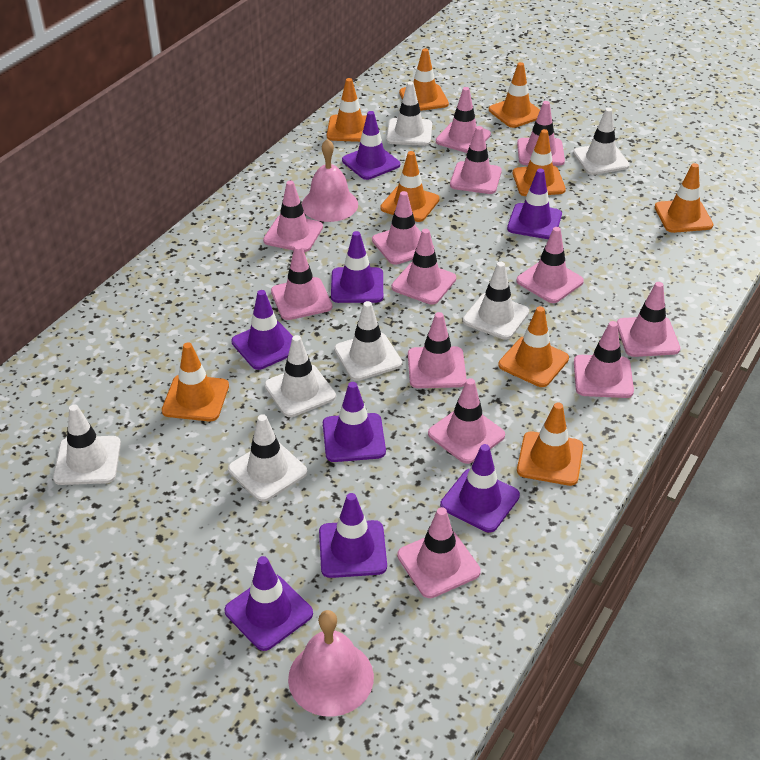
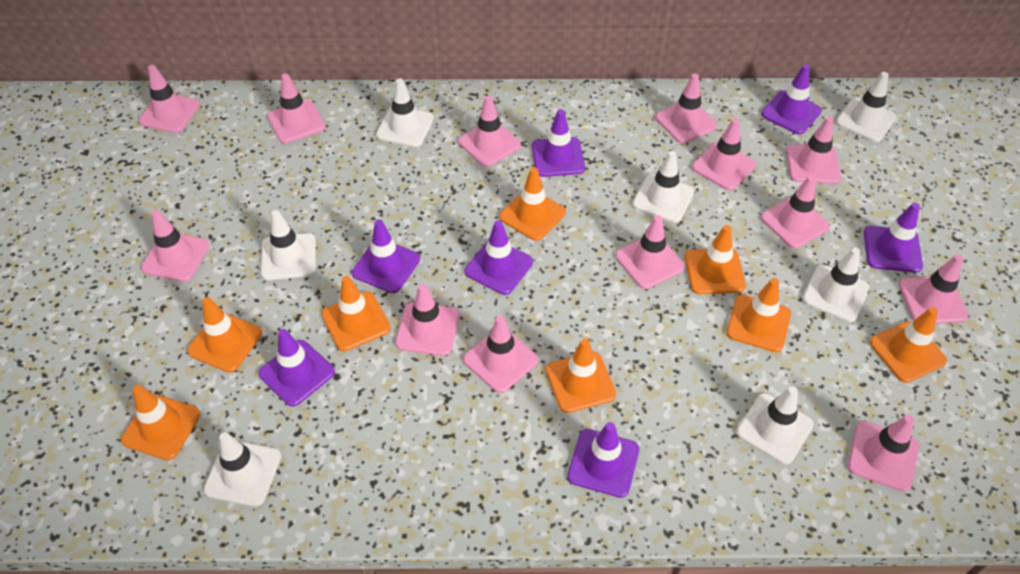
orange traffic cone: 9 -> 8
pink bell: 2 -> 0
purple traffic cone: 8 -> 7

